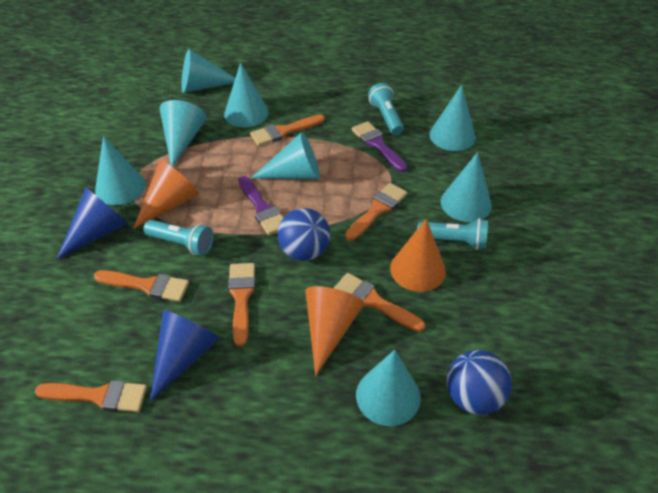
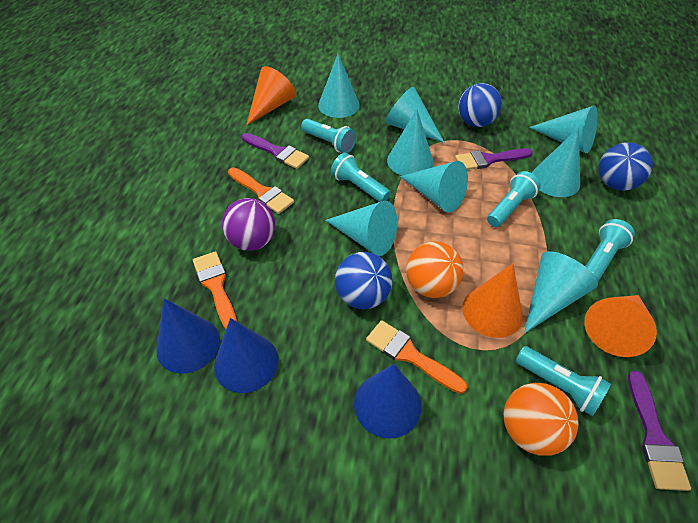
blue ball: 2 -> 3
blue cone: 2 -> 3
orange ball: 0 -> 2
orange brush: 6 -> 3
purple ball: 0 -> 1
purple brush: 2 -> 3
turquoise flashlight: 3 -> 5

